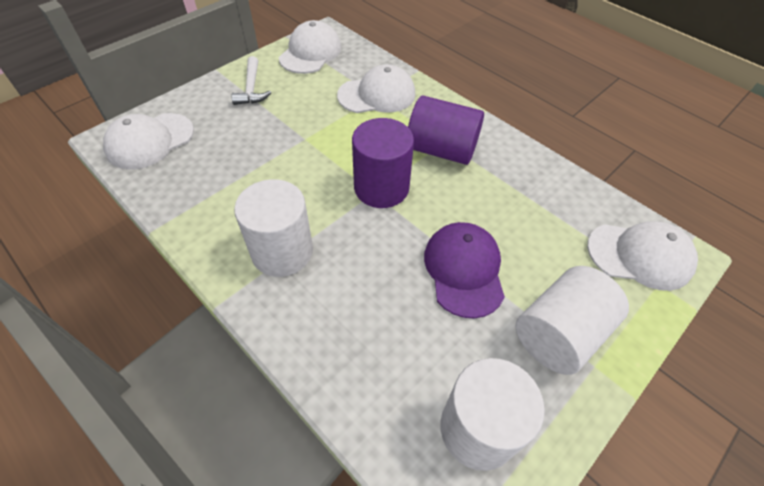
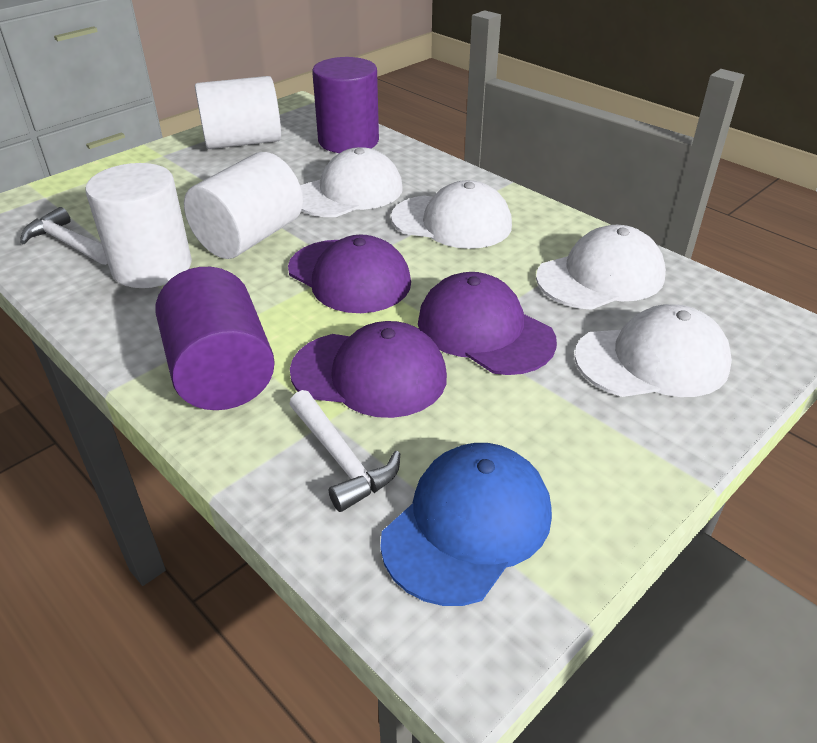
blue cap: 0 -> 1
purple cap: 1 -> 3
white hammer: 1 -> 2

